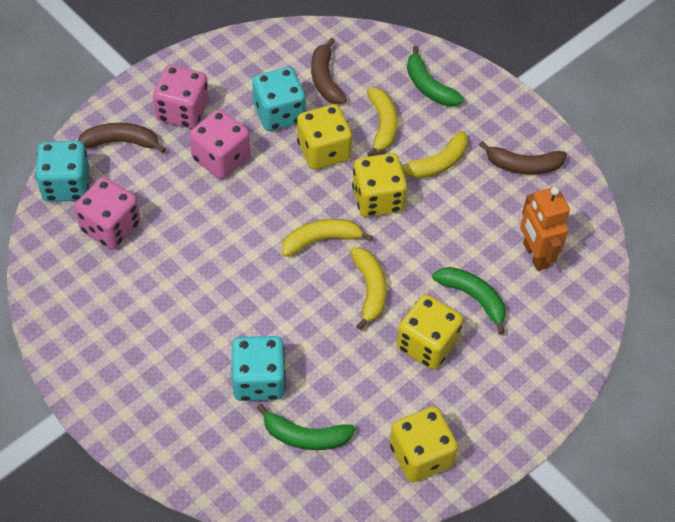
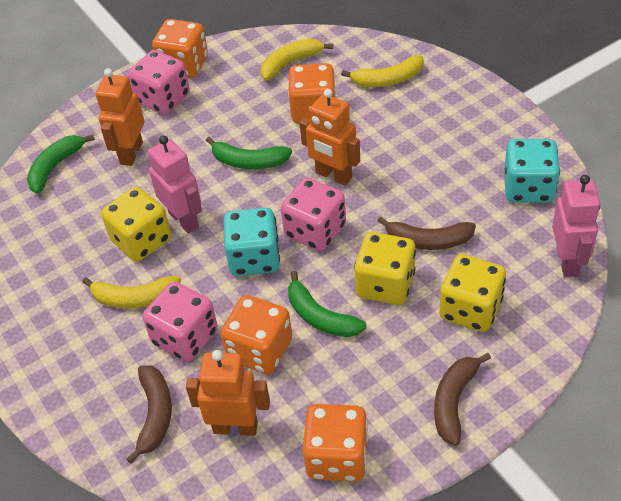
orange dice: 0 -> 4
orange robot: 1 -> 3
pink robot: 0 -> 2
turquoise dice: 3 -> 2
yellow banana: 4 -> 3
yellow dice: 4 -> 3

